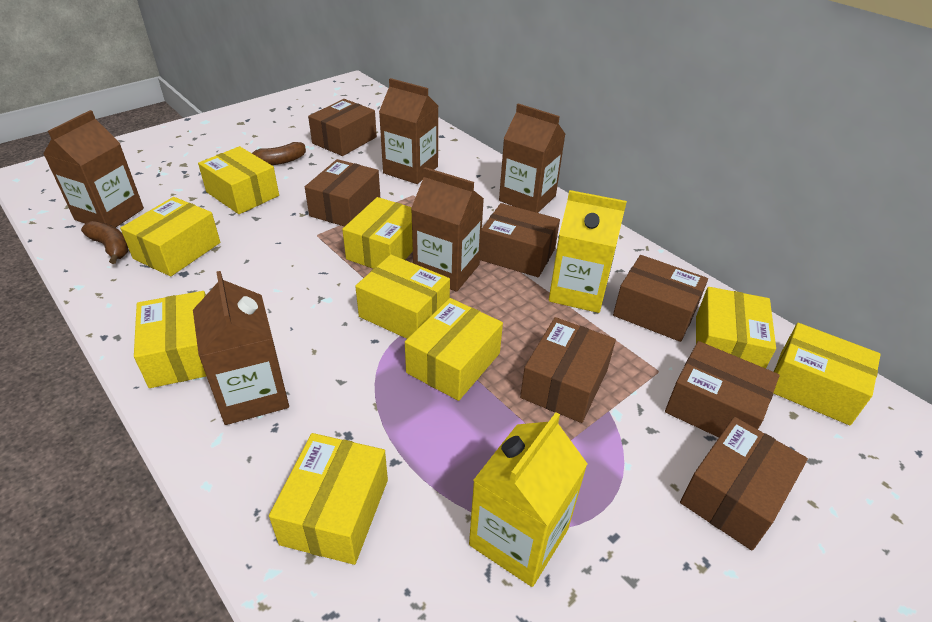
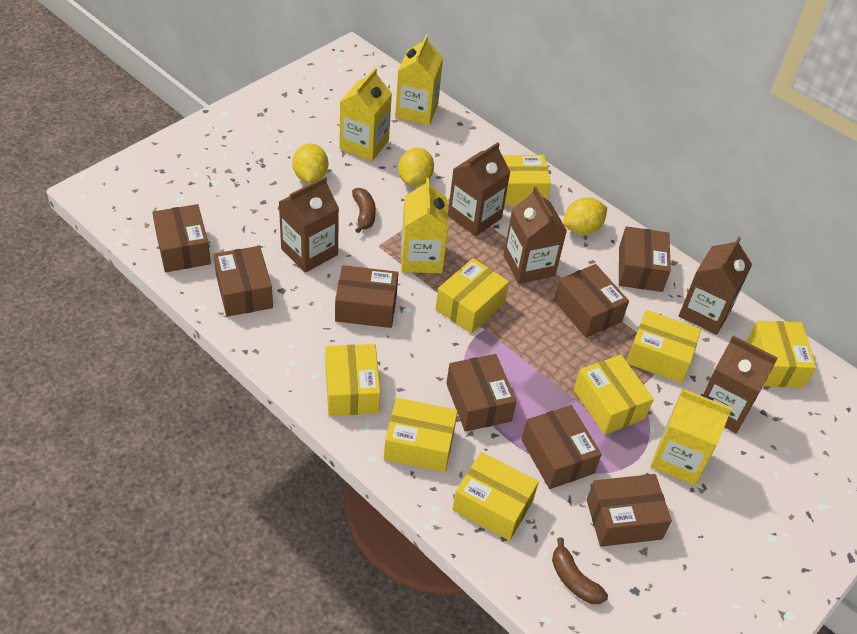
brown box: 7 -> 8
yellow box: 9 -> 8
yellow carton: 2 -> 4
yellow lemon: 0 -> 3

